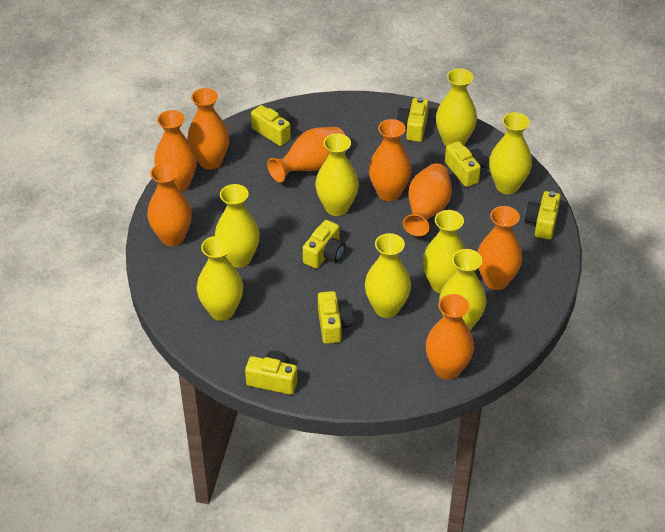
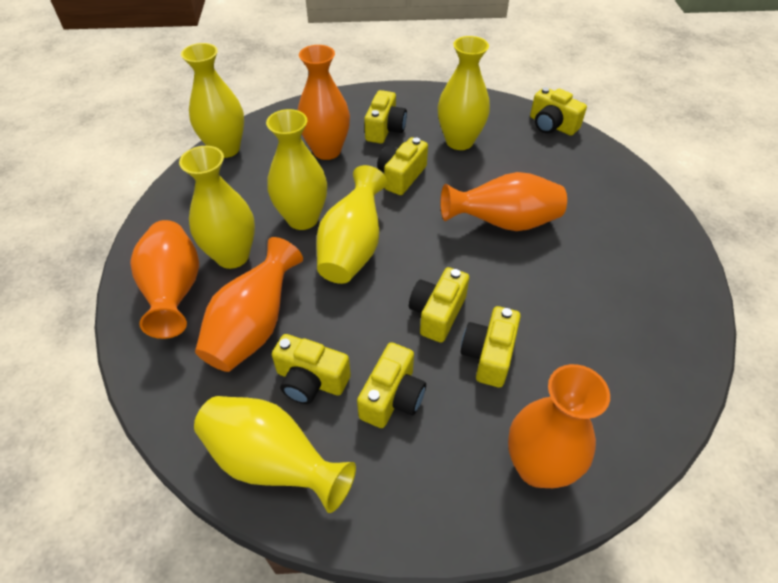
orange vase: 8 -> 5
yellow vase: 8 -> 6

